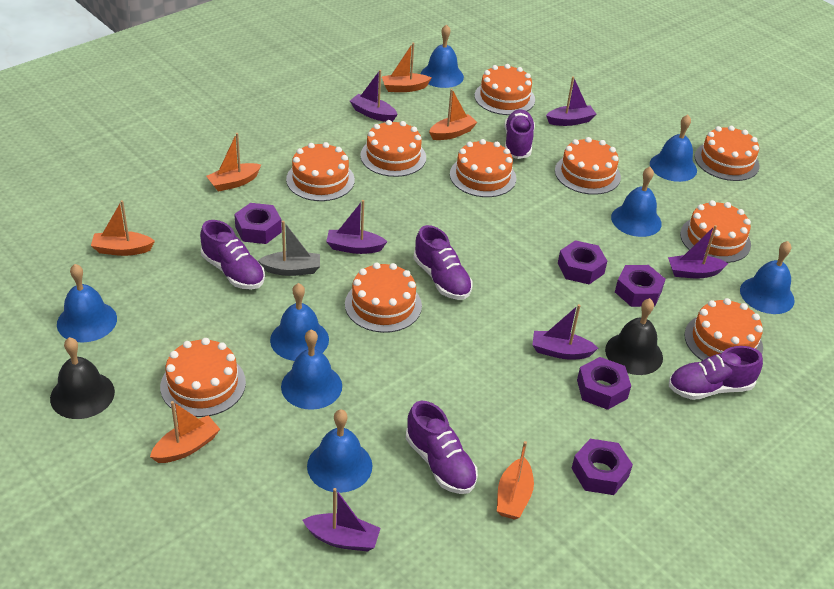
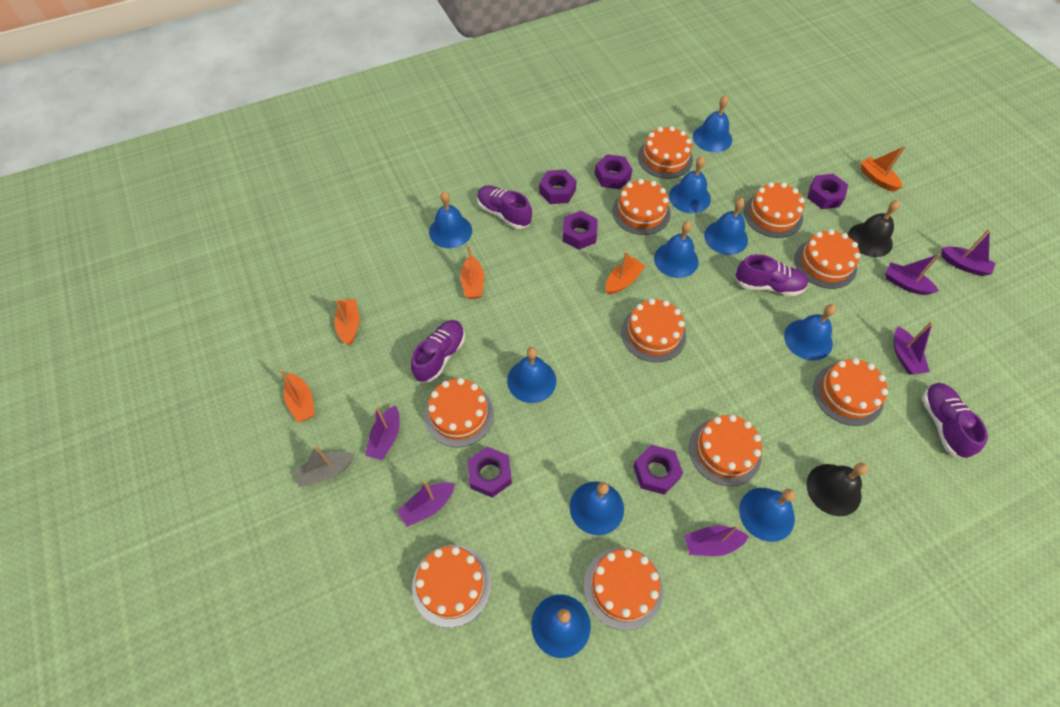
blue bell: 8 -> 10
orange boat: 6 -> 5
purple nut: 5 -> 6
purple shoe: 5 -> 4

